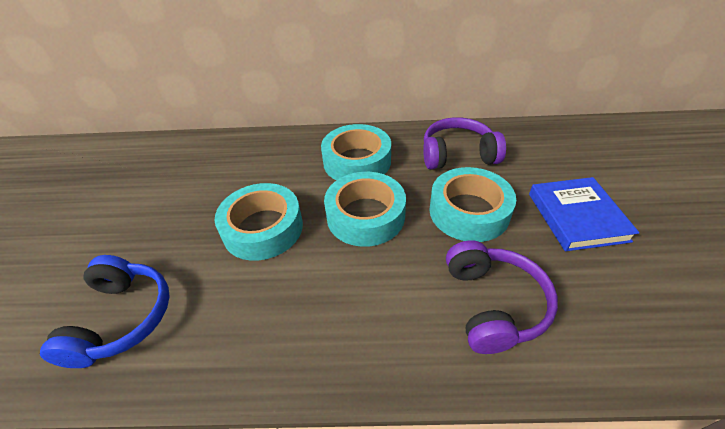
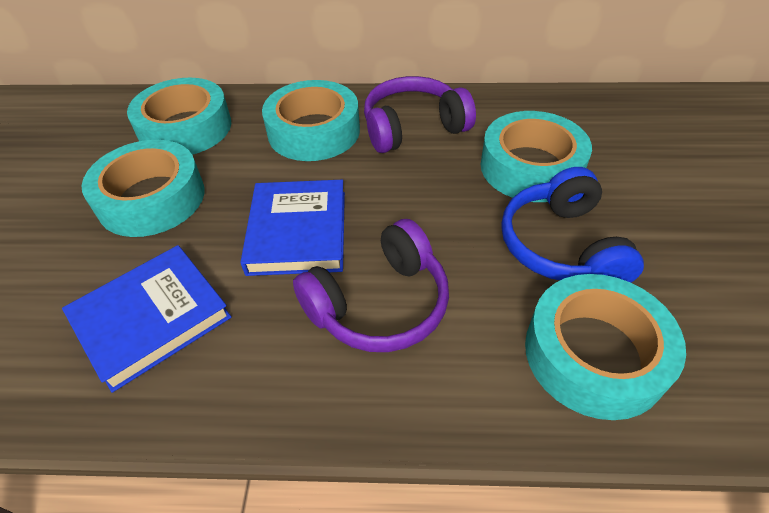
blue book: 1 -> 2
turquoise tape: 4 -> 5

